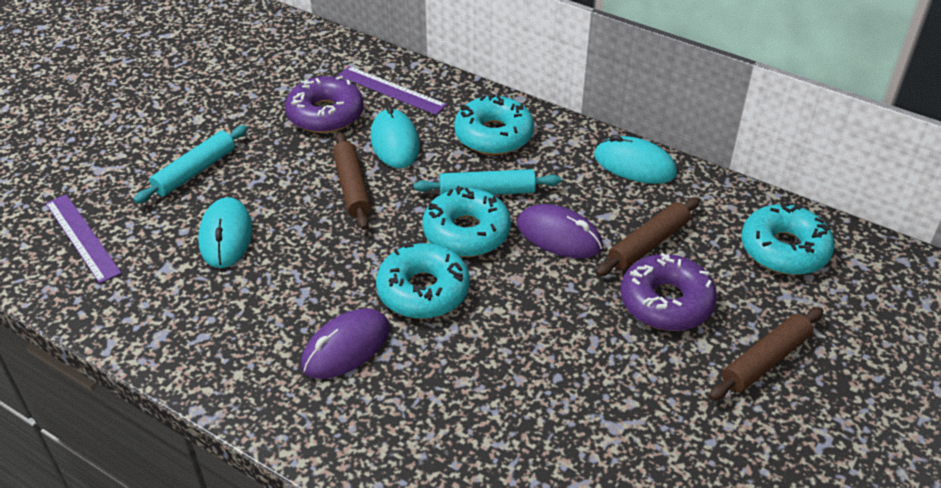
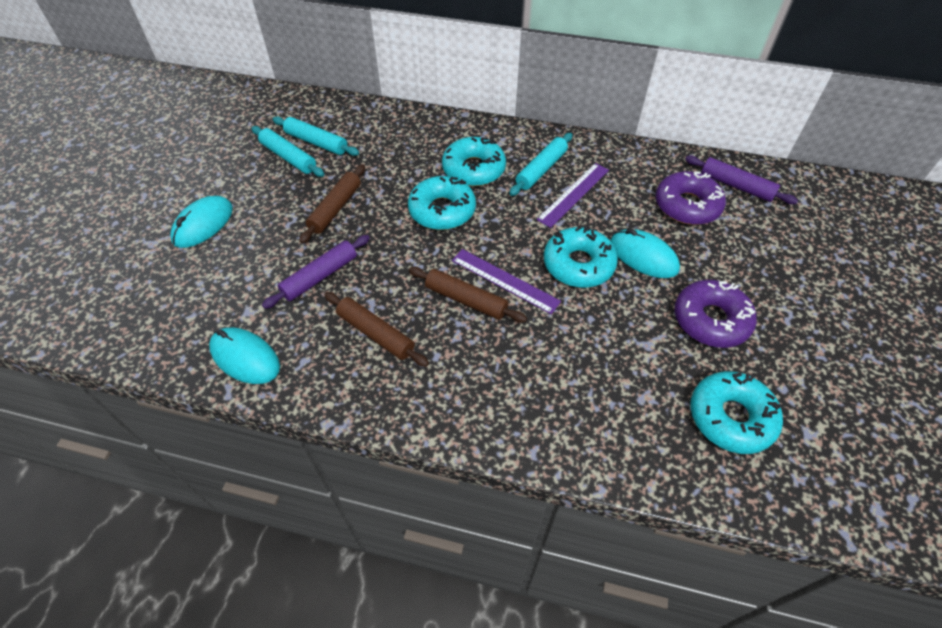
purple mouse: 2 -> 0
purple rolling pin: 0 -> 2
turquoise rolling pin: 2 -> 3

